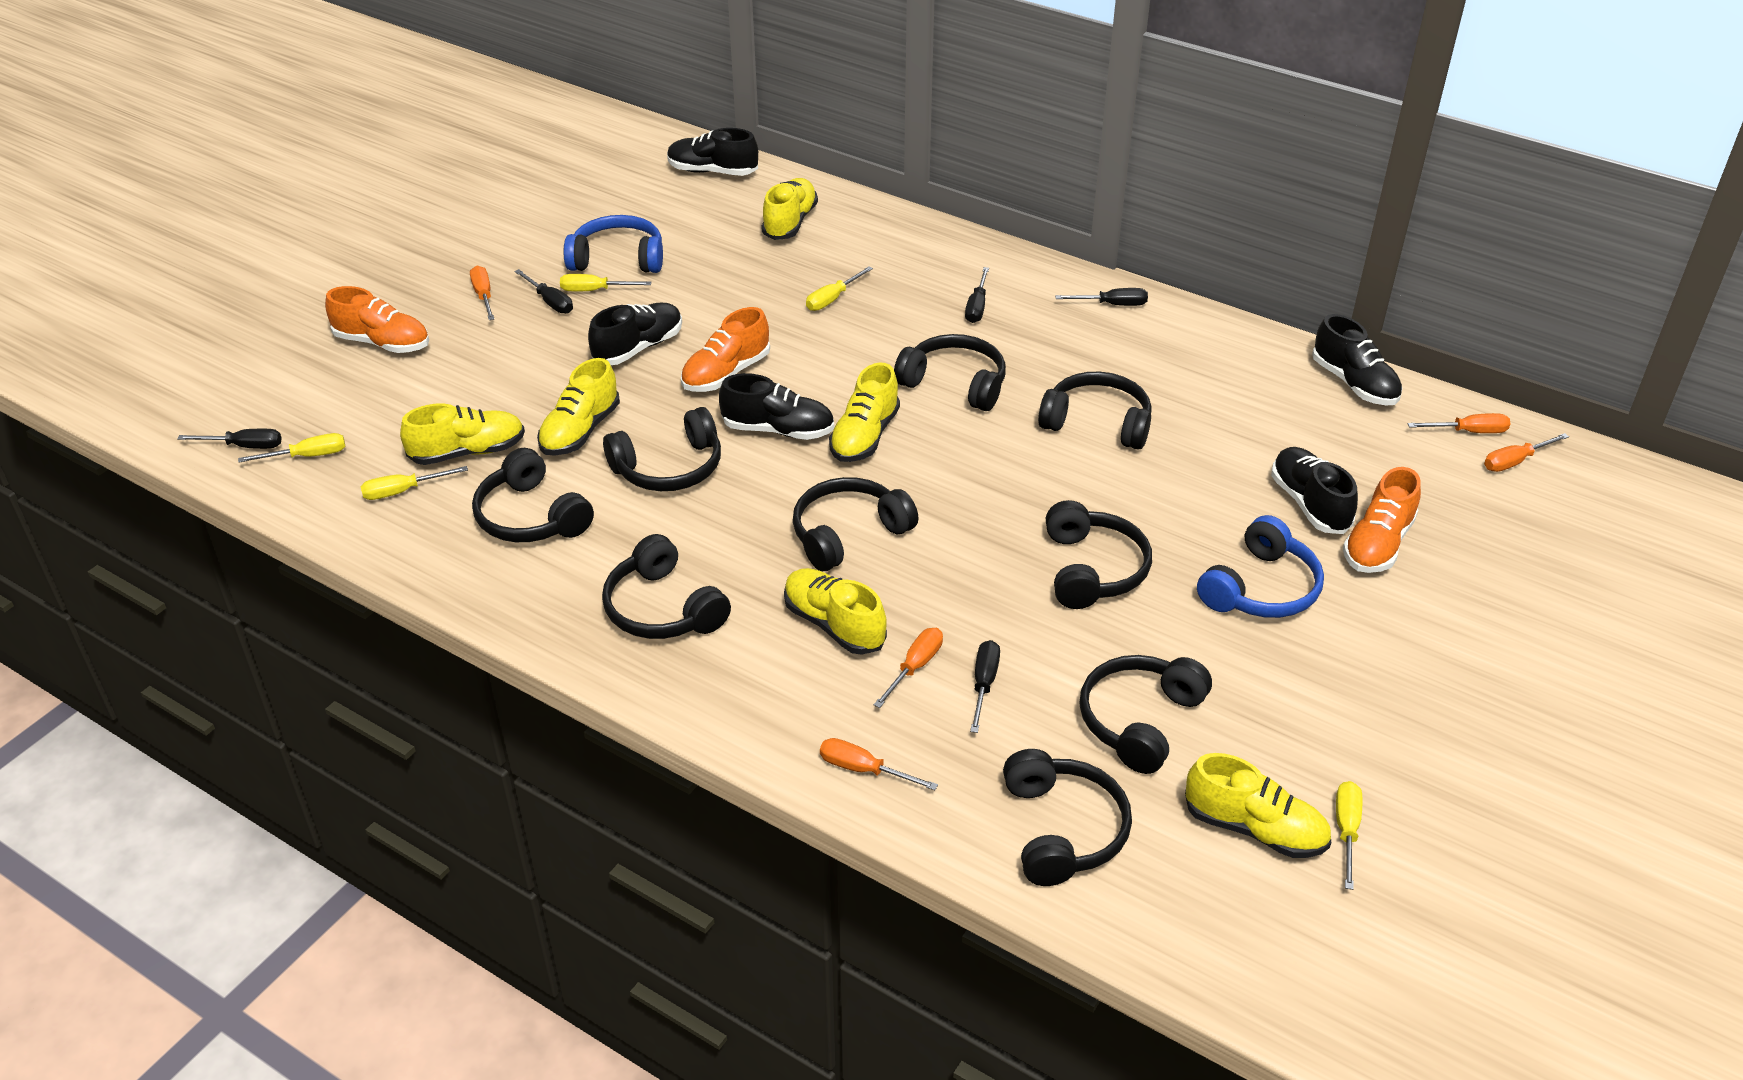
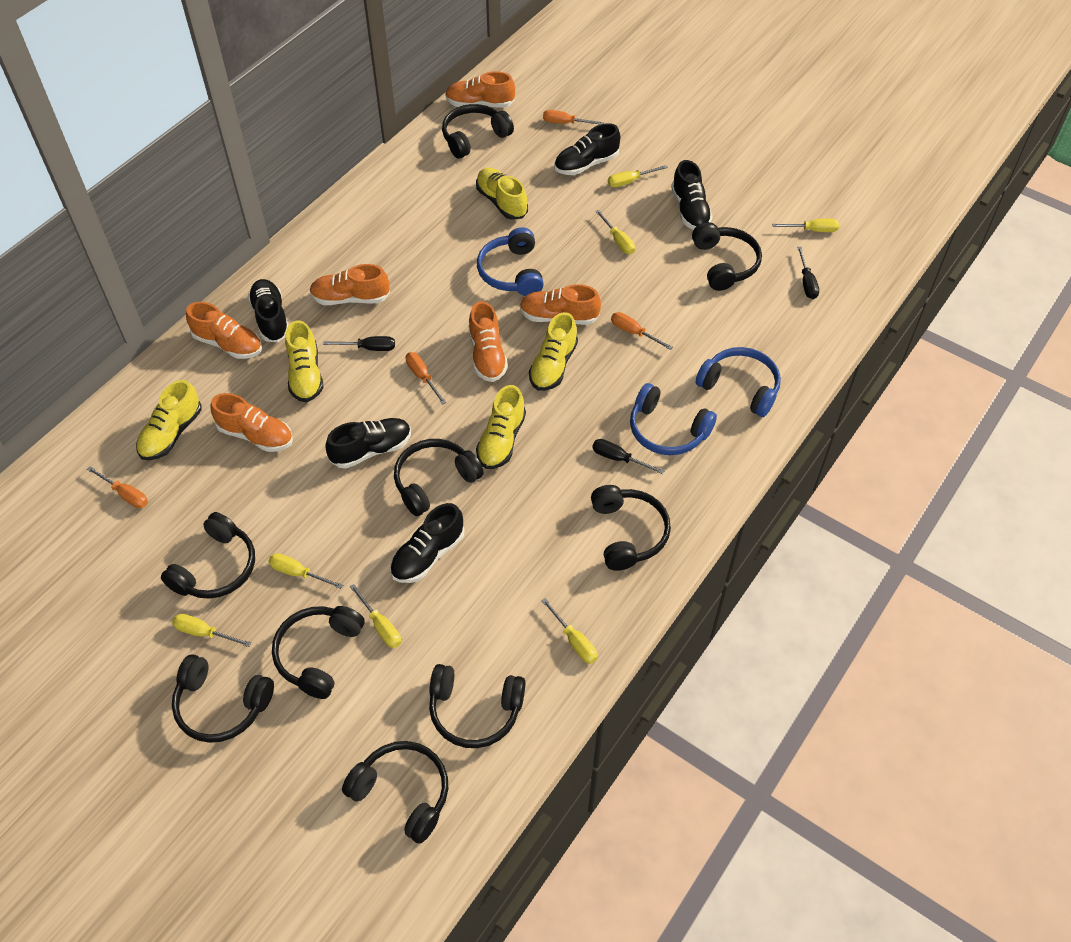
black screwdriver: 5 -> 3
blue headphones: 2 -> 3
orange screwdriver: 5 -> 4
orange shoe: 3 -> 6
yellow screwdriver: 5 -> 7
yellow shoe: 6 -> 5

